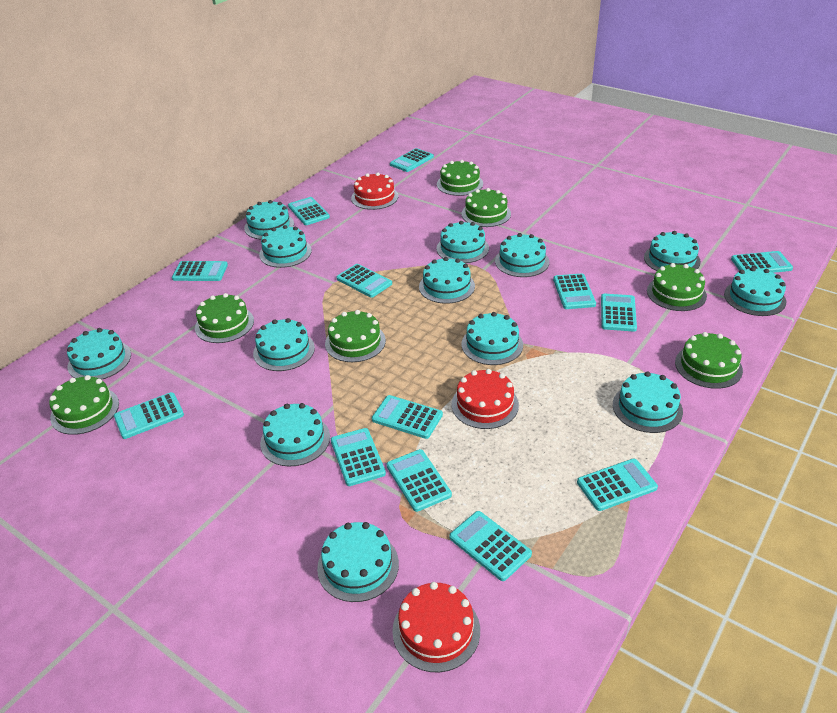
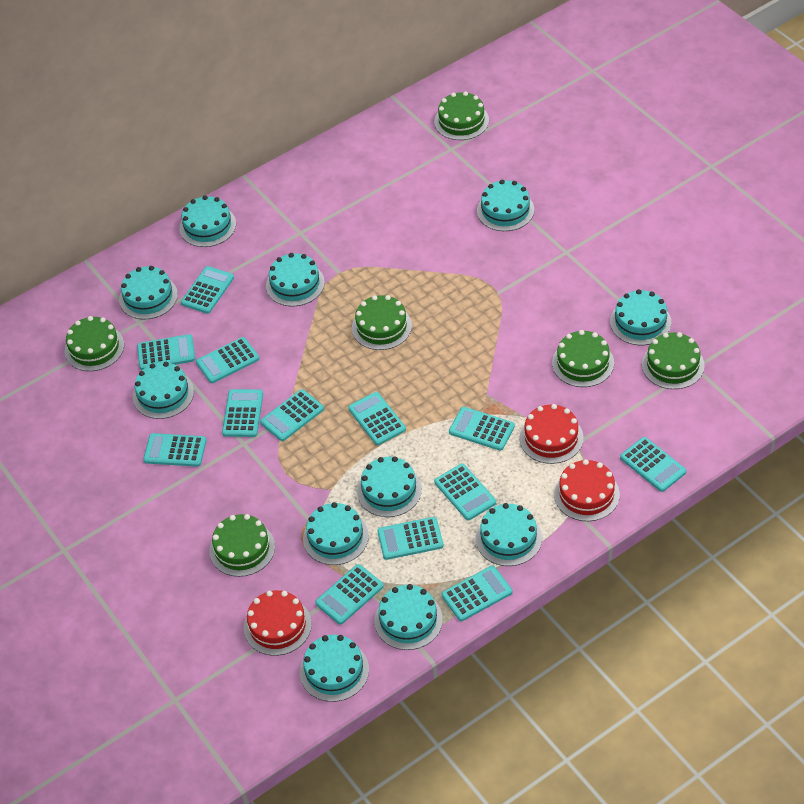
green cake: 7 -> 6
turquoise cake: 13 -> 11

